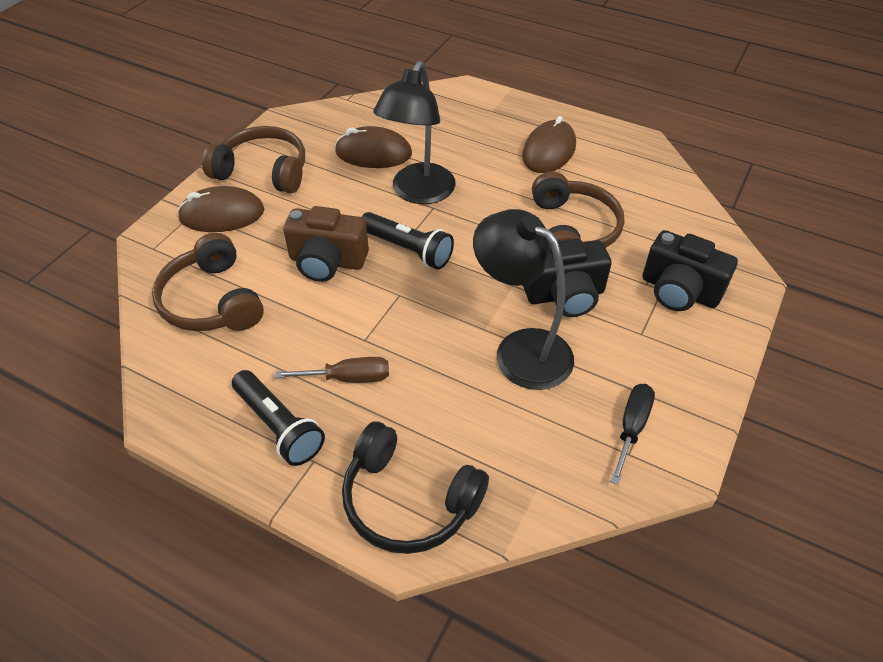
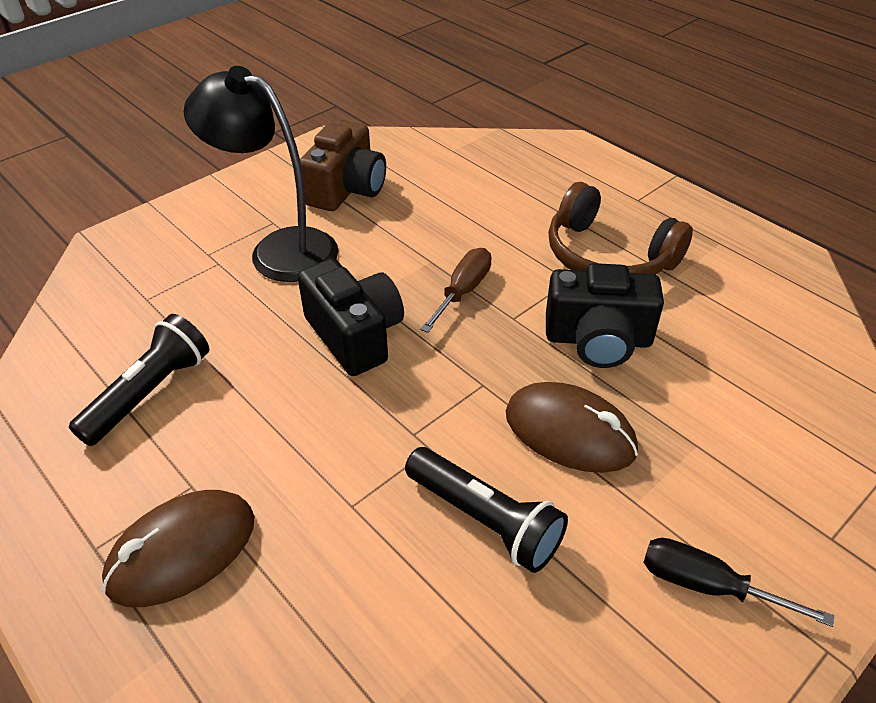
black headphones: 1 -> 0
black lamp: 2 -> 1
brown headphones: 3 -> 1
brown mouse: 3 -> 2

